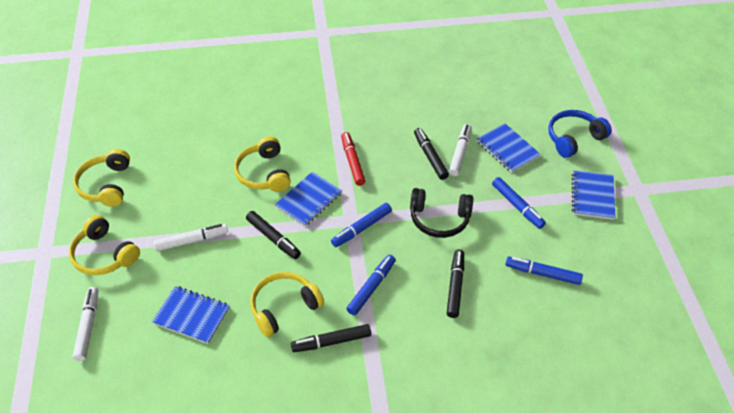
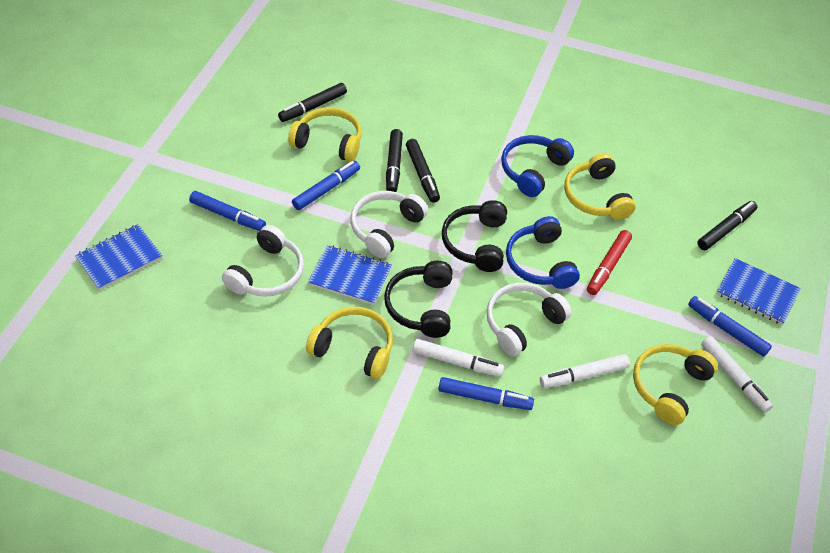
black headphones: 1 -> 2
blue headphones: 1 -> 2
blue notebook: 4 -> 3
white headphones: 0 -> 3

